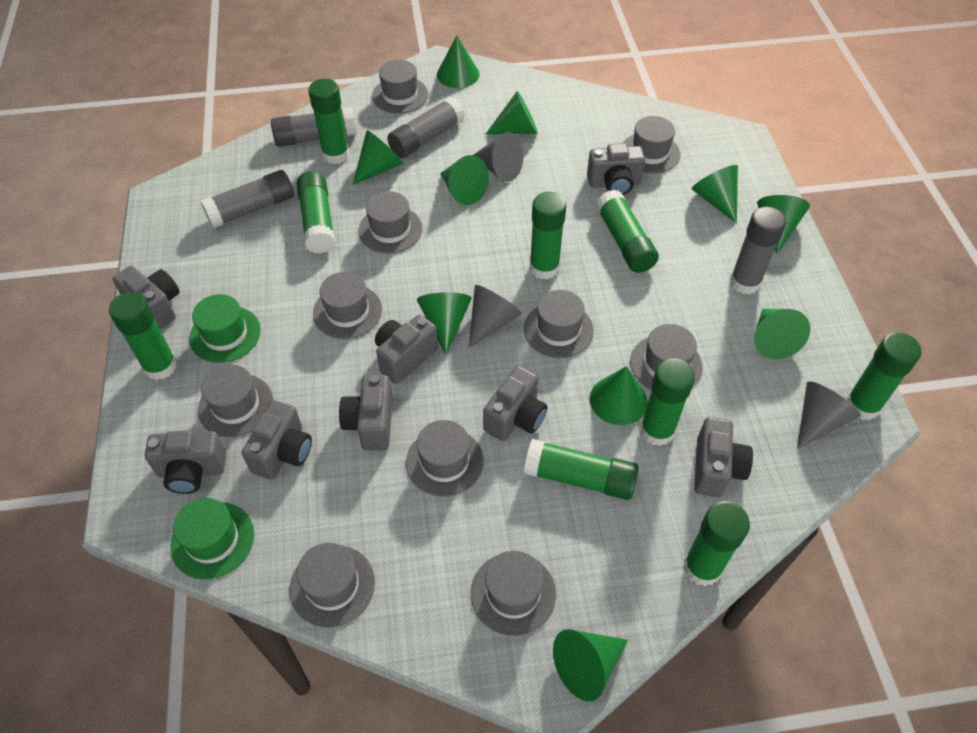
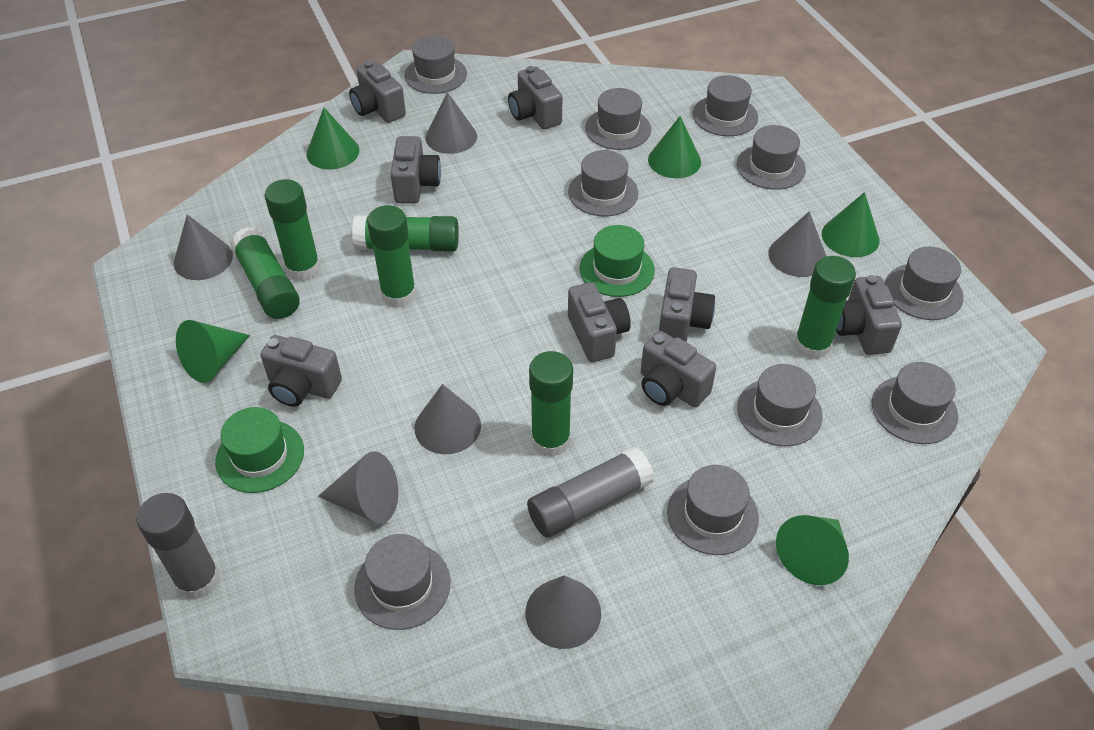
green cone: 10 -> 5
green glue stick: 9 -> 6
grey cone: 3 -> 6
grey glue stick: 4 -> 2

